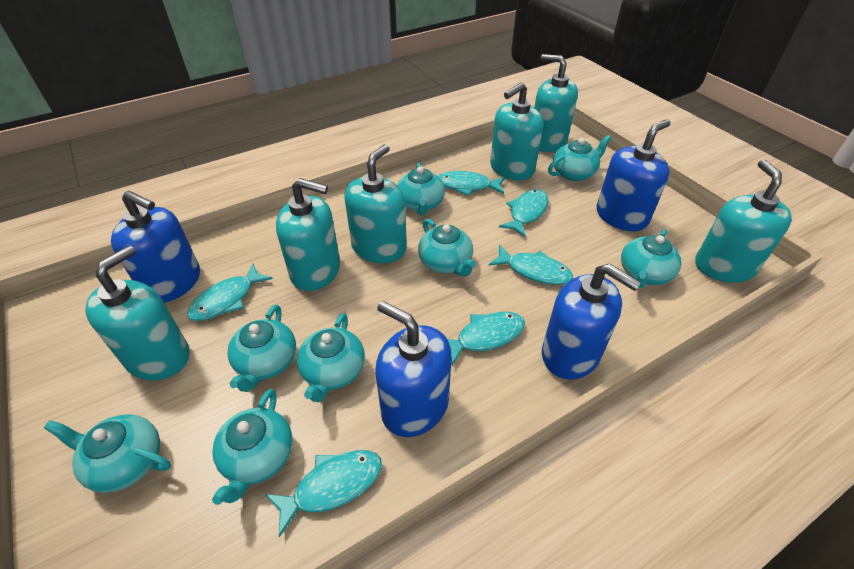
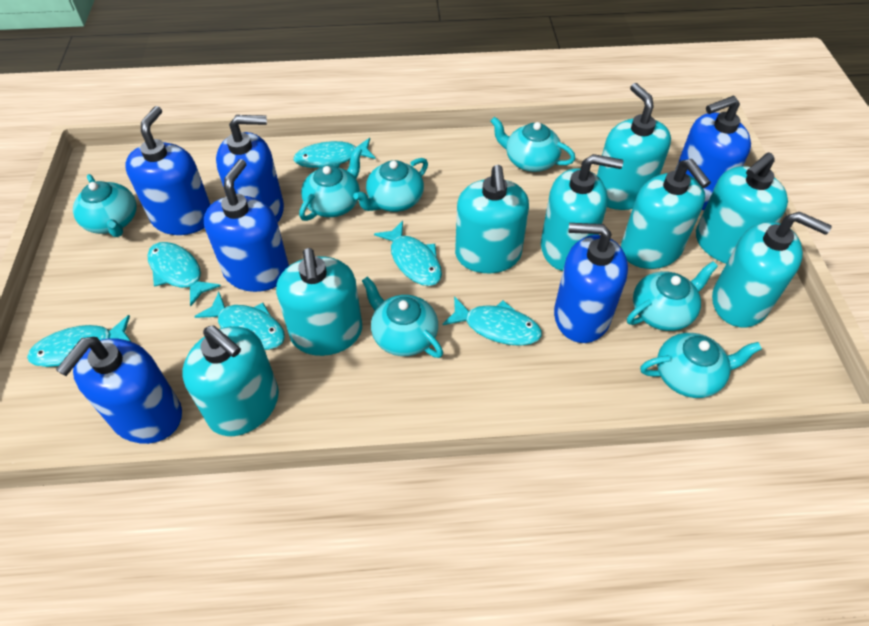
blue soap dispenser: 4 -> 6
turquoise soap dispenser: 6 -> 8
turquoise teapot: 8 -> 7

